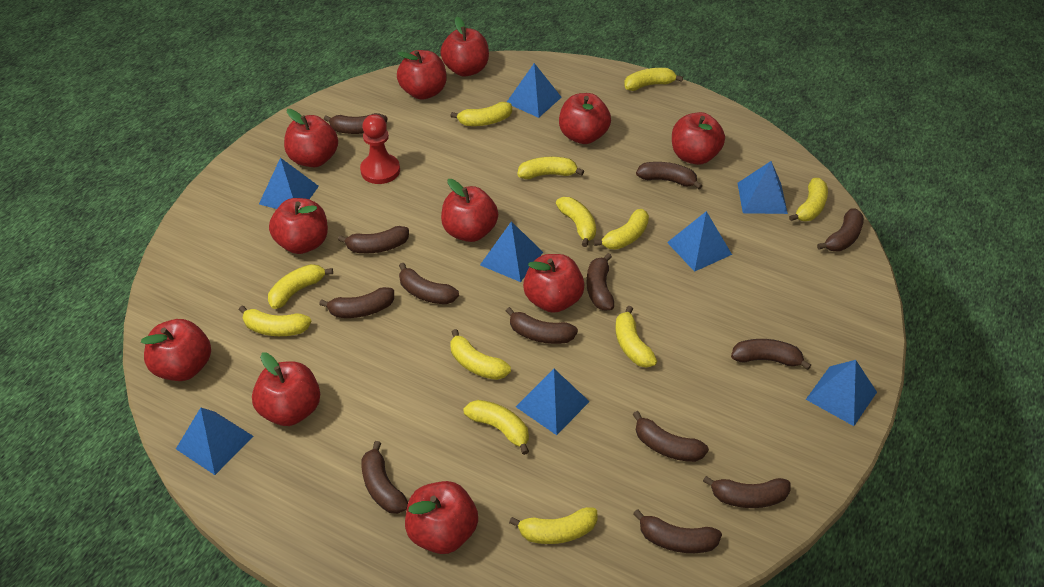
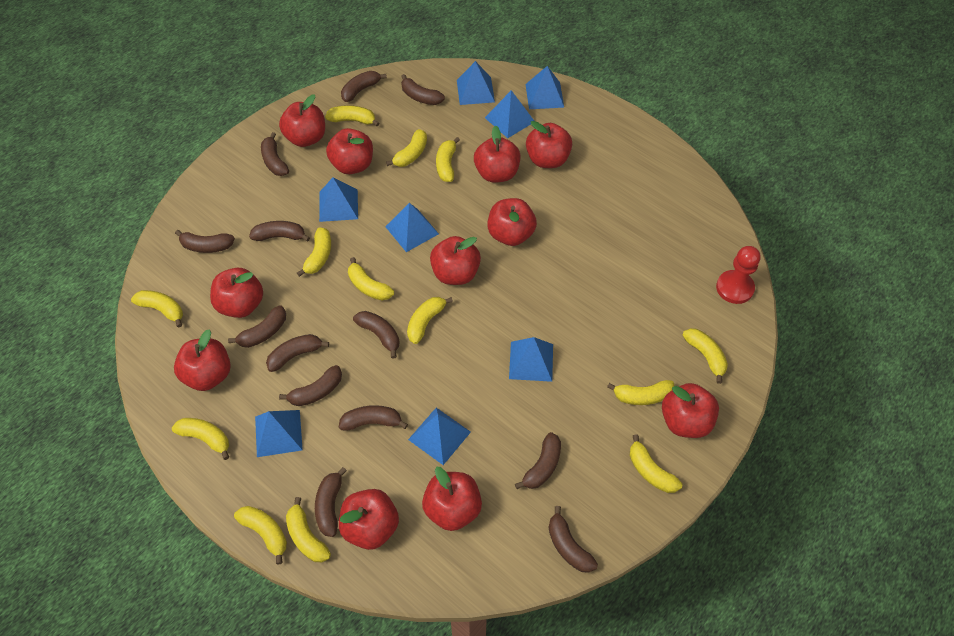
yellow banana: 12 -> 13

